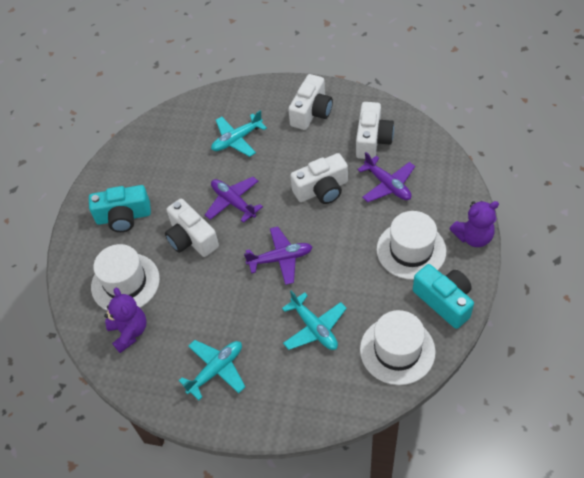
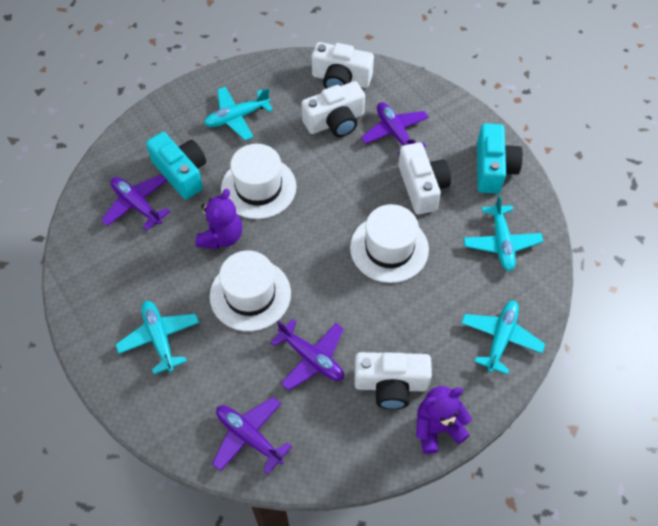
purple plane: 3 -> 4
turquoise plane: 3 -> 4

